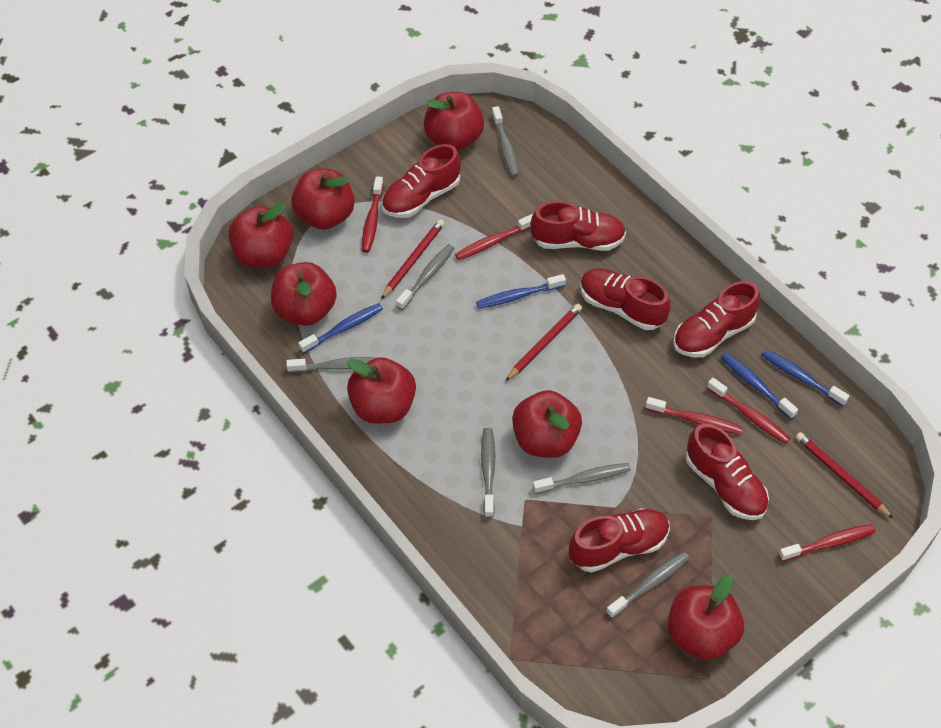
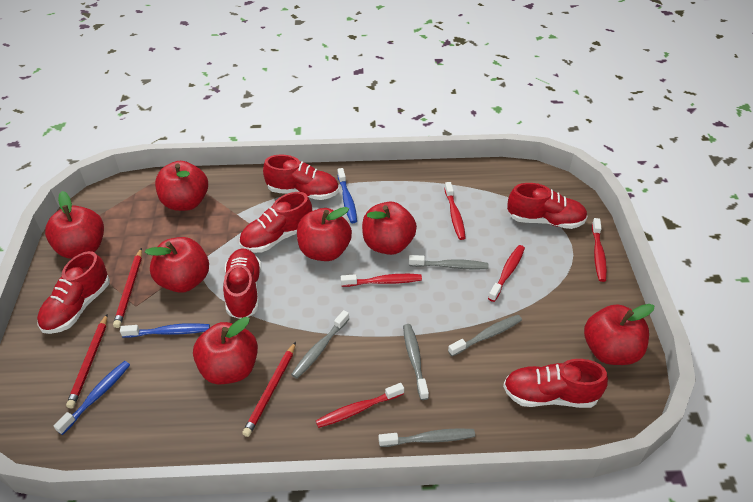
blue toothbrush: 4 -> 3
grey toothbrush: 6 -> 5

